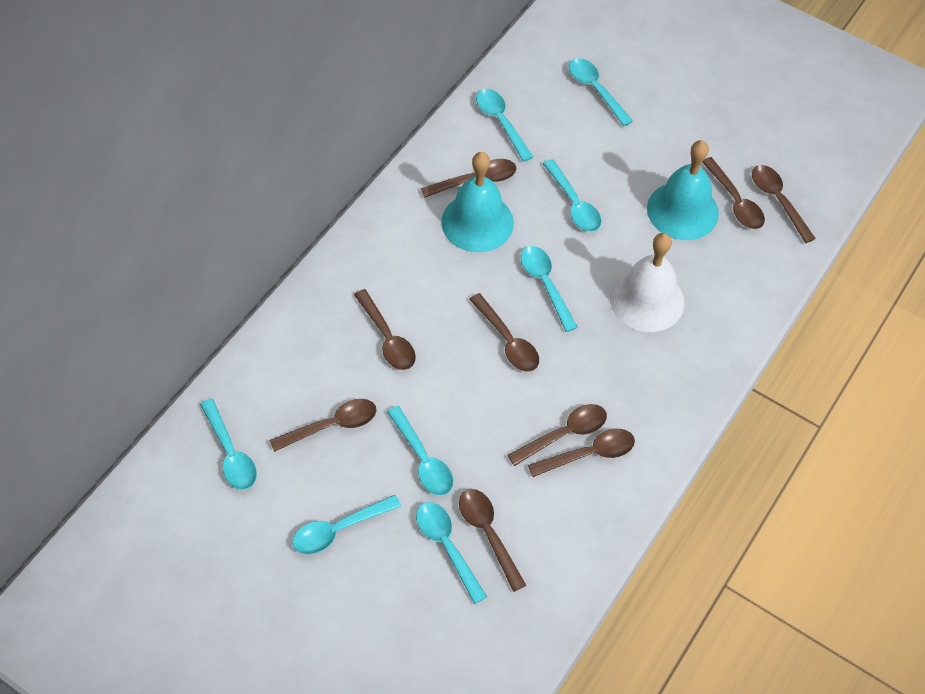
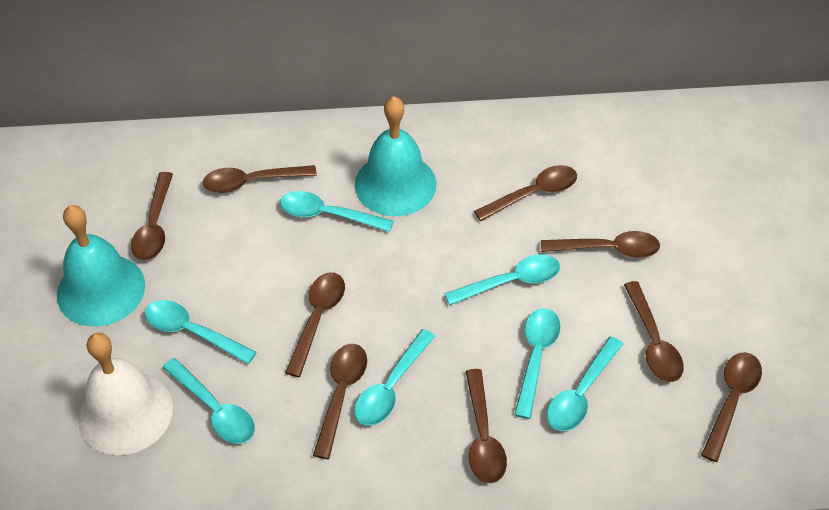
turquoise spoon: 8 -> 7

